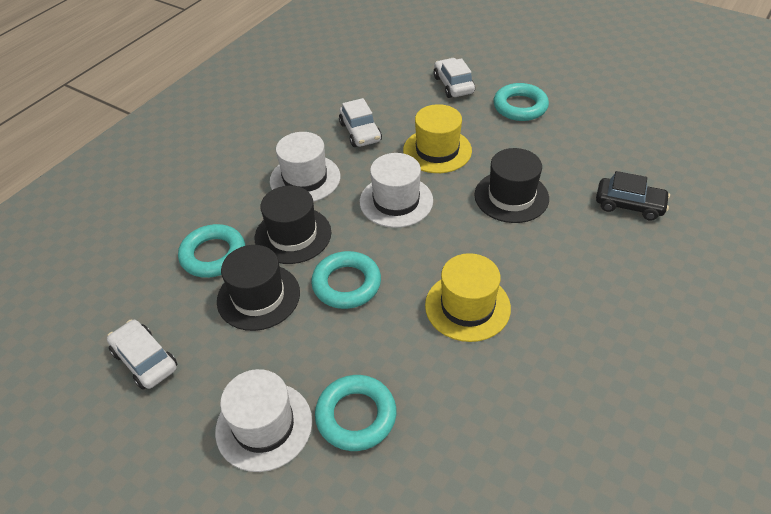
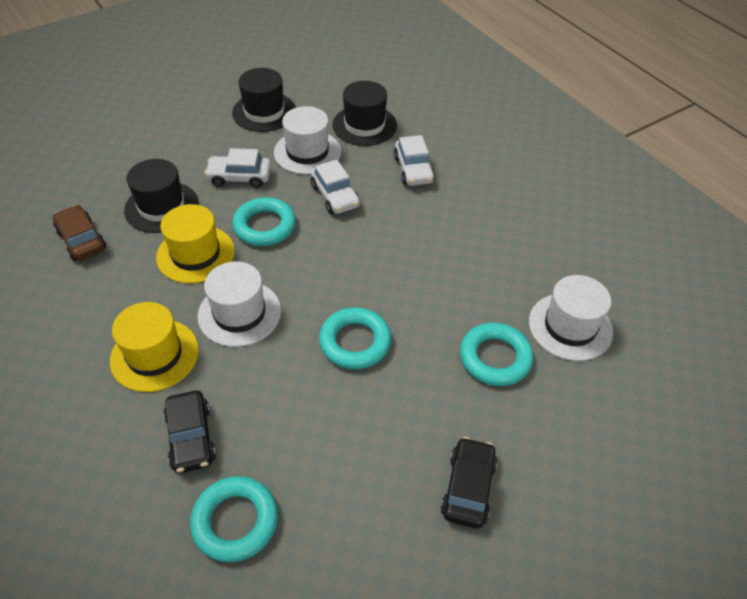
black car: 1 -> 2
brown car: 0 -> 1

